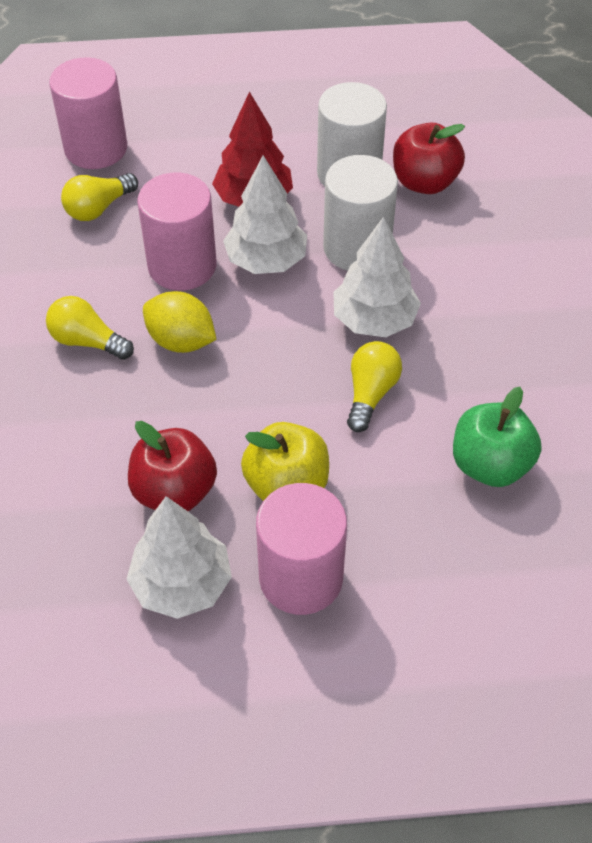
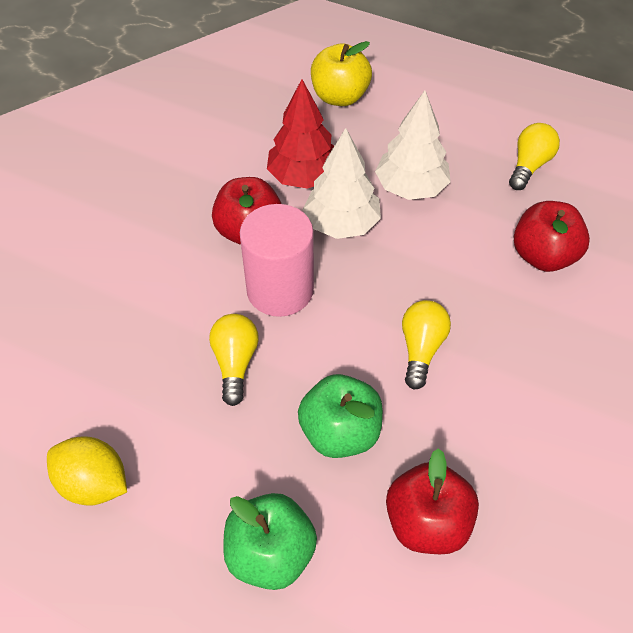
green apple: 1 -> 2
pink cylinder: 3 -> 1
red apple: 2 -> 3
white cylinder: 2 -> 0
white tree: 3 -> 2

